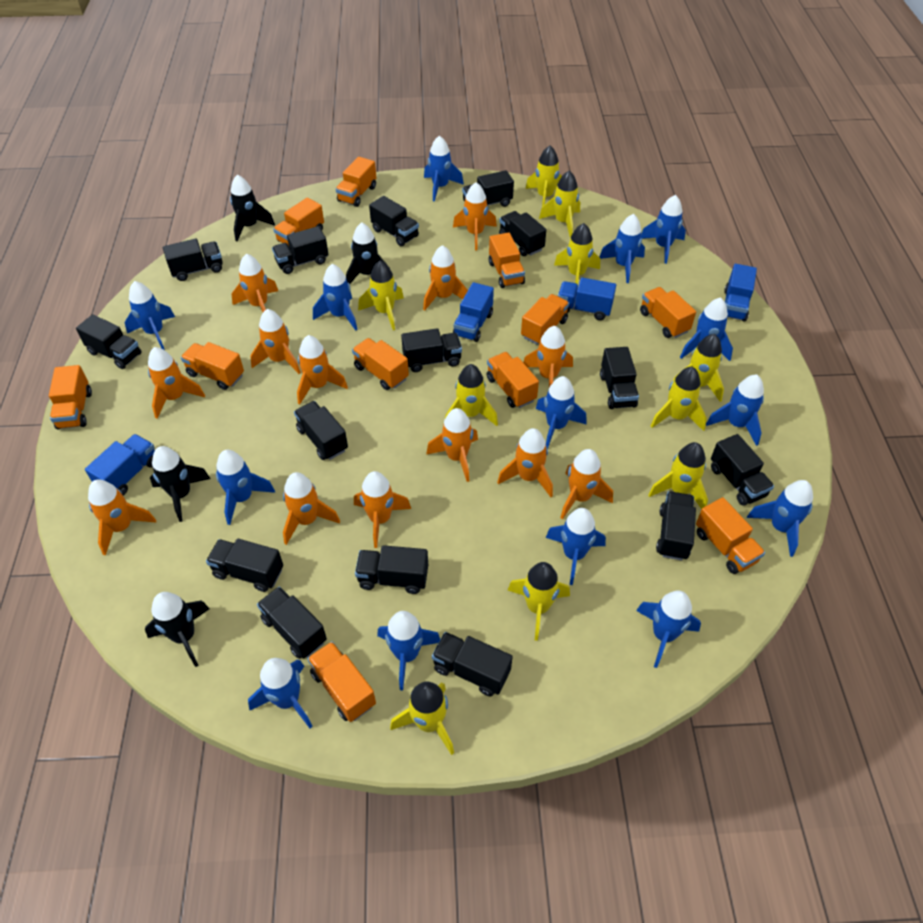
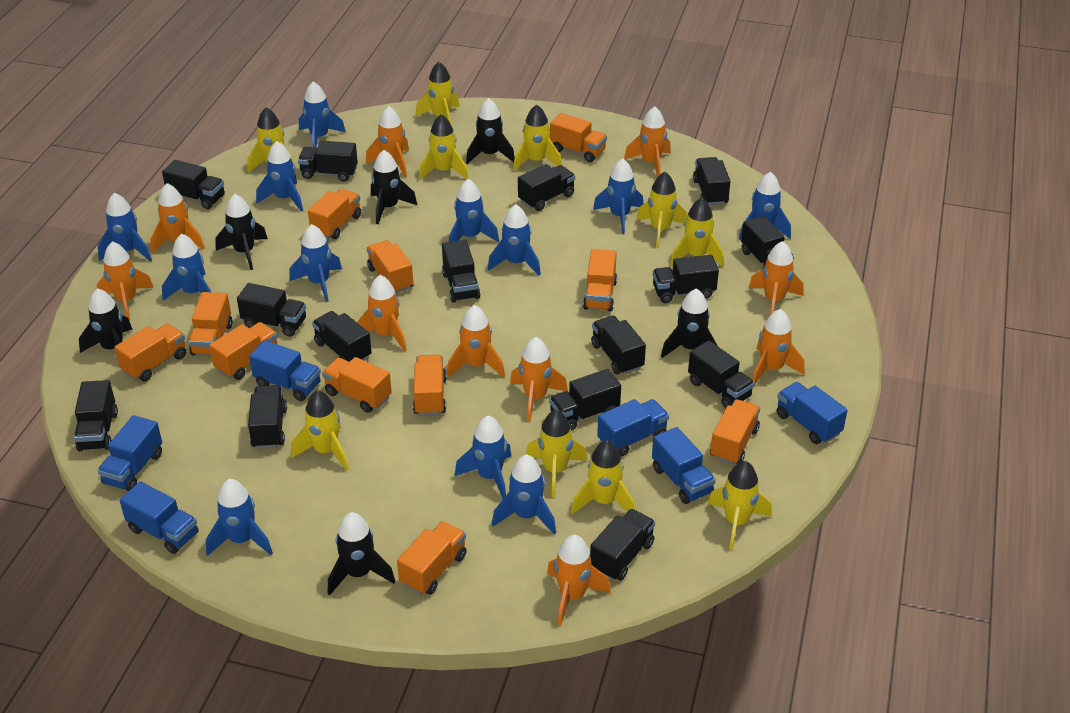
black rocket: 4 -> 6
blue rocket: 14 -> 12
blue truck: 4 -> 6
orange rocket: 13 -> 10

